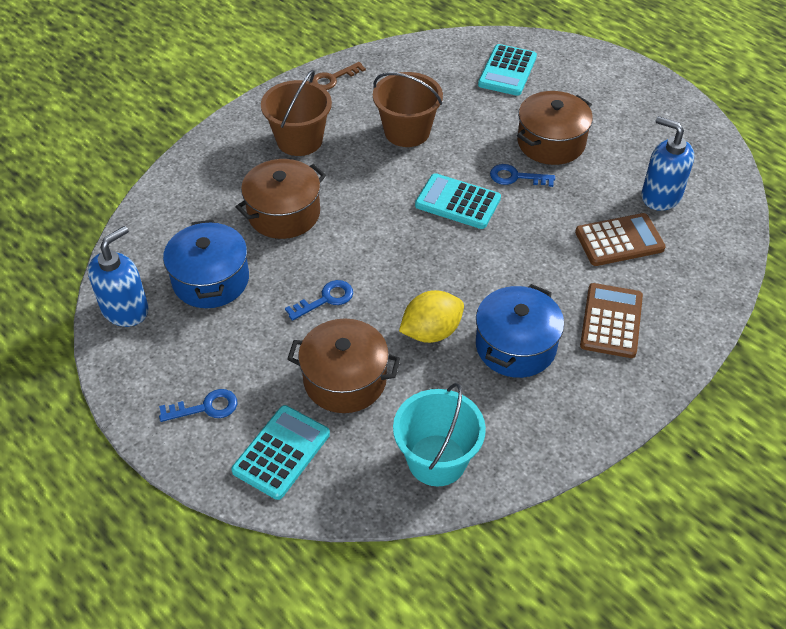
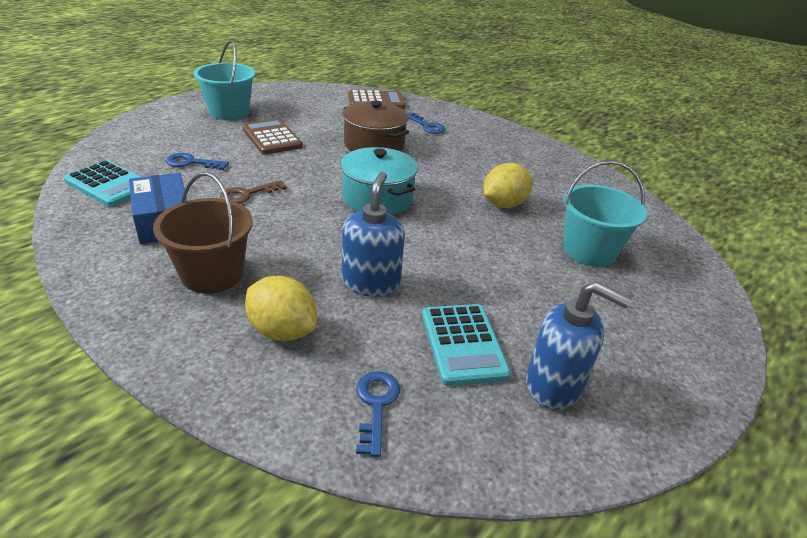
blue box: 0 -> 1
blue pot: 2 -> 0
brown bucket: 2 -> 1
brown pot: 3 -> 1
turquoise bucket: 1 -> 2
turquoise calculator: 3 -> 2
turquoise pot: 0 -> 1
yellow lemon: 1 -> 2

